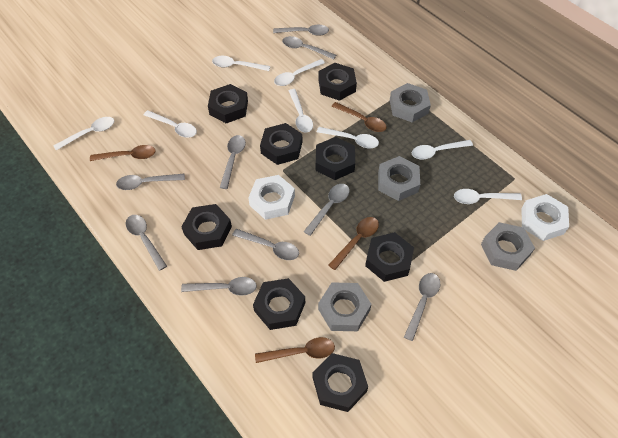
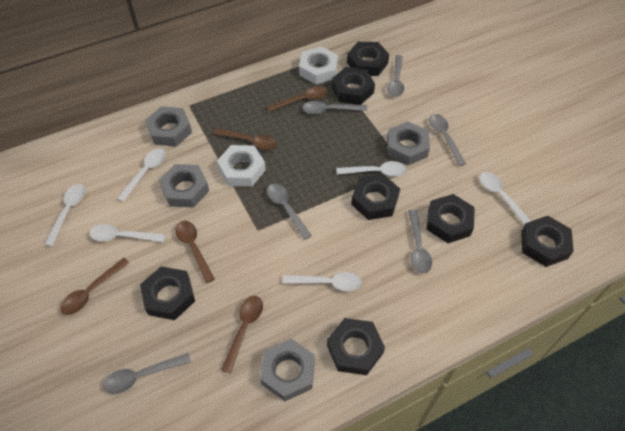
black nut: 8 -> 7
brown spoon: 4 -> 5
grey spoon: 9 -> 6
white spoon: 8 -> 6

